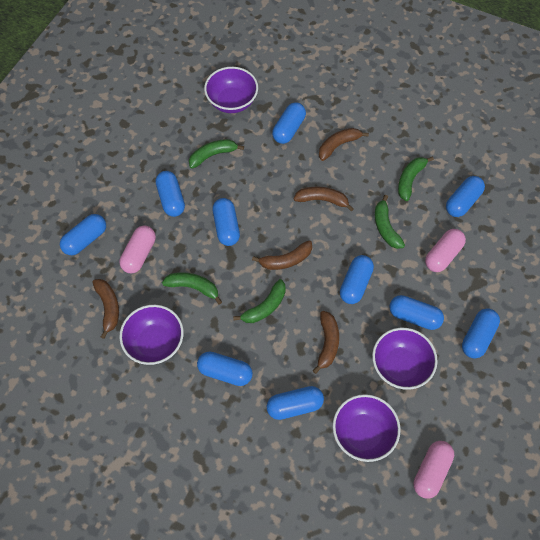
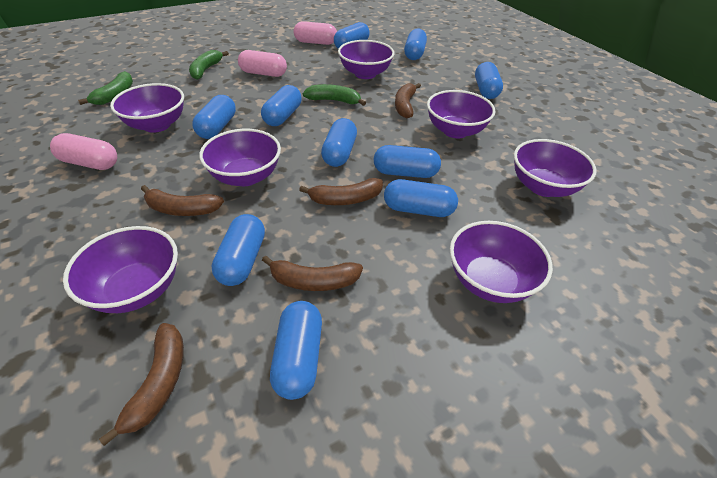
green banana: 5 -> 3
purple bowl: 4 -> 7

